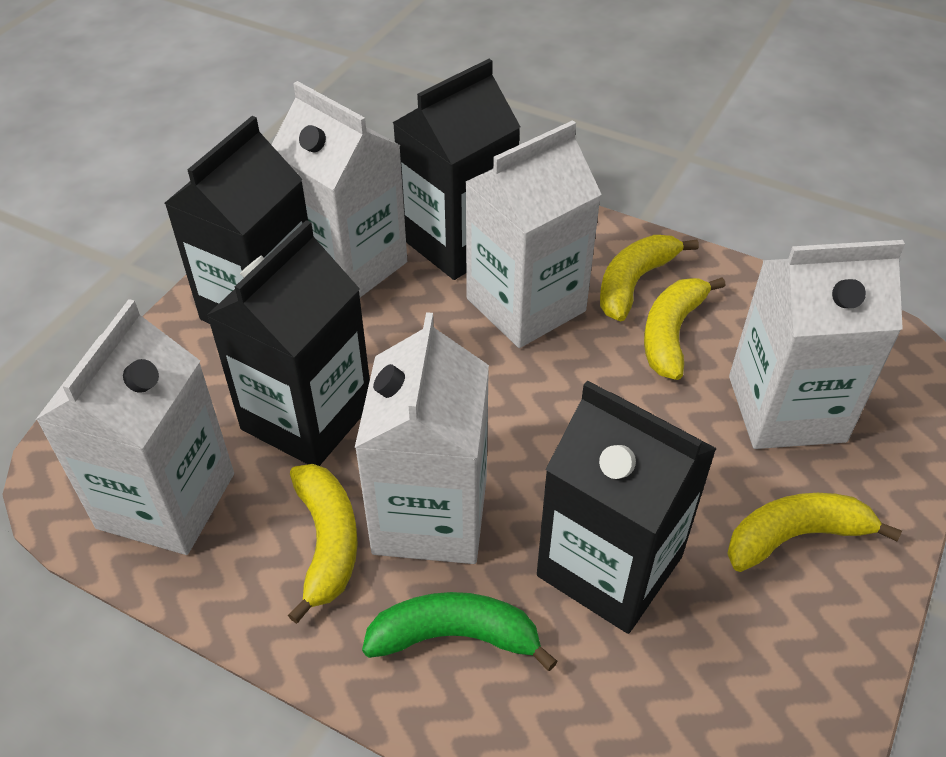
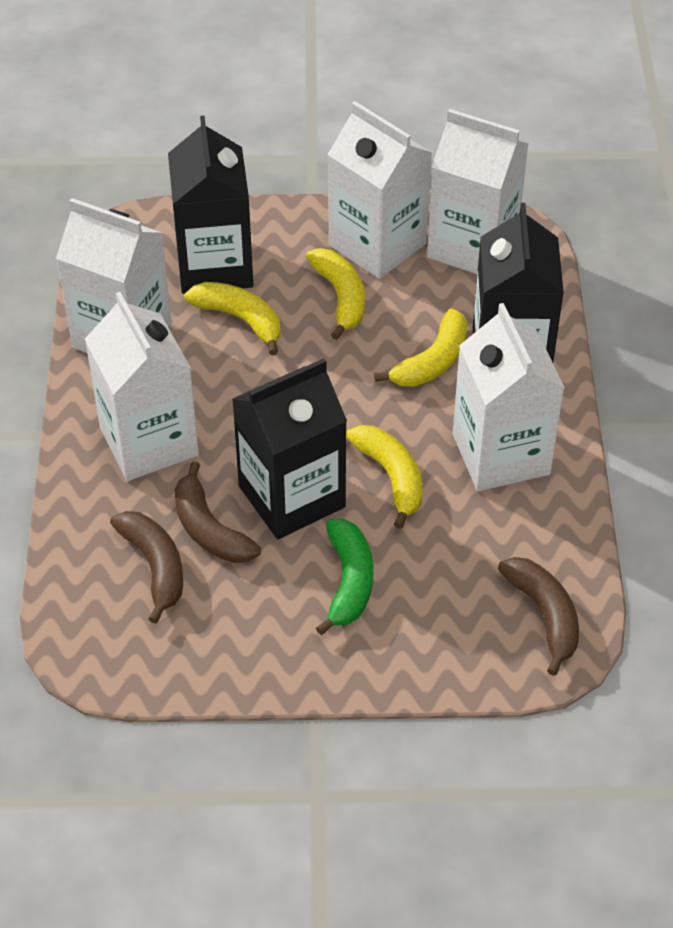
black carton: 4 -> 3
brown banana: 0 -> 3

